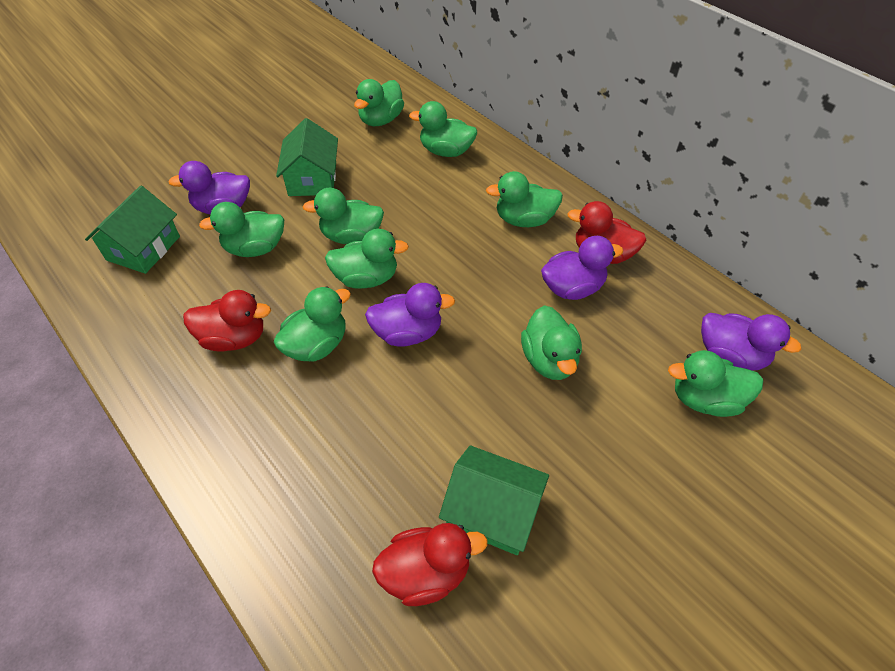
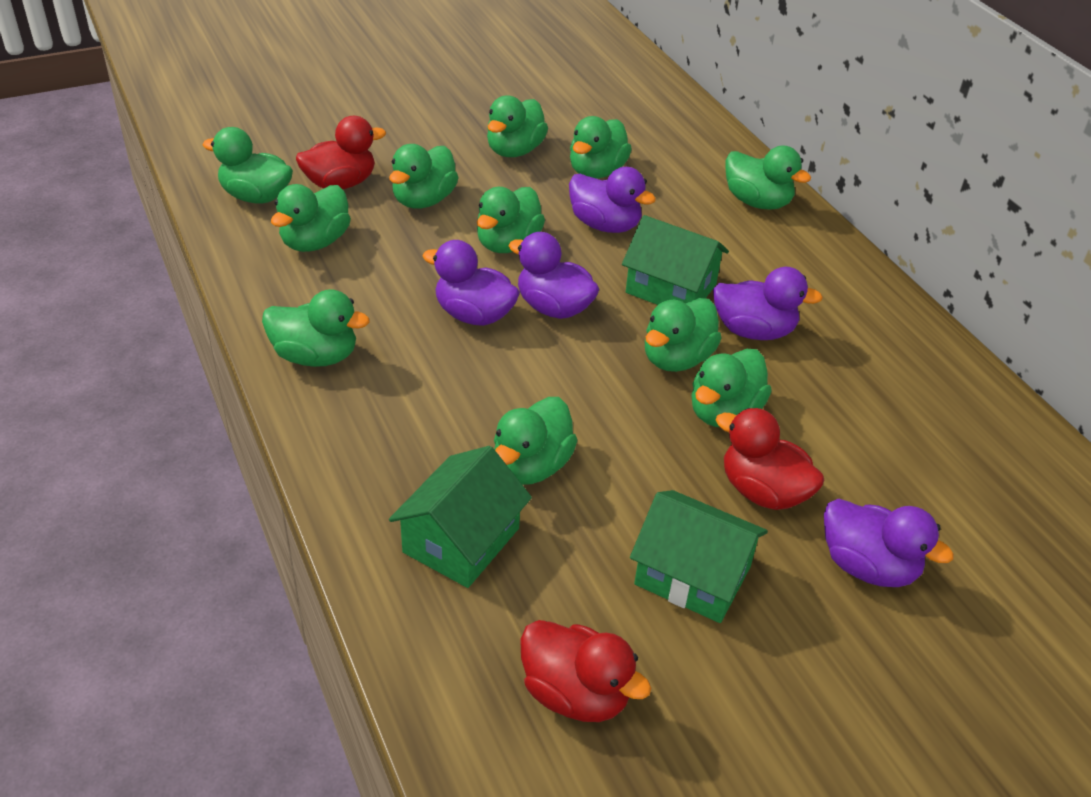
green duck: 9 -> 11
purple duck: 4 -> 5

